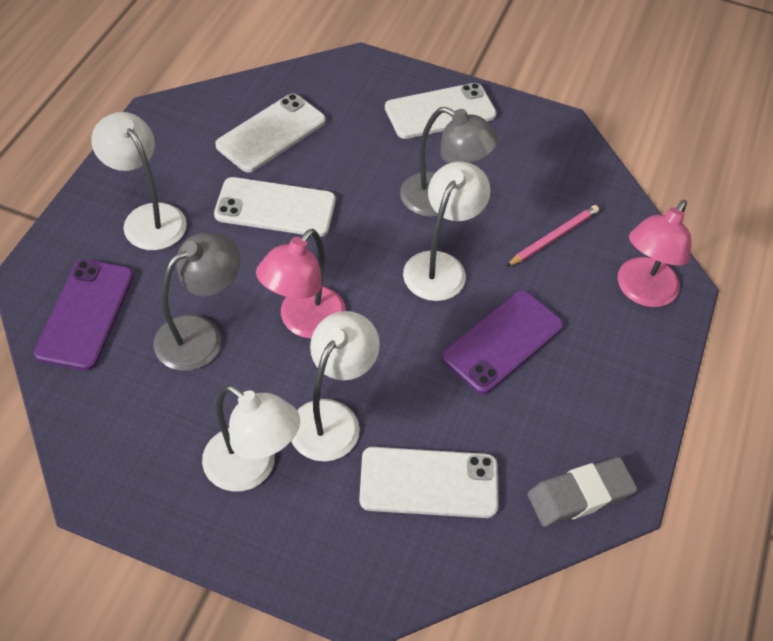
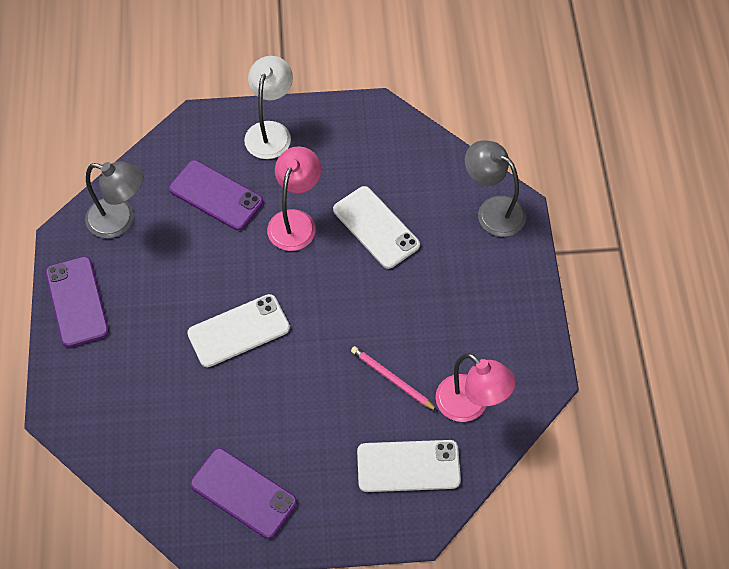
grey eraser: 1 -> 0
purple phone: 2 -> 3
white lamp: 4 -> 1
white phone: 4 -> 3

